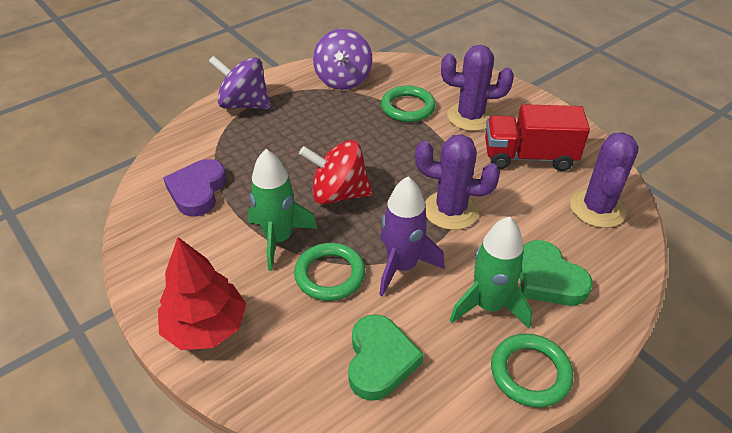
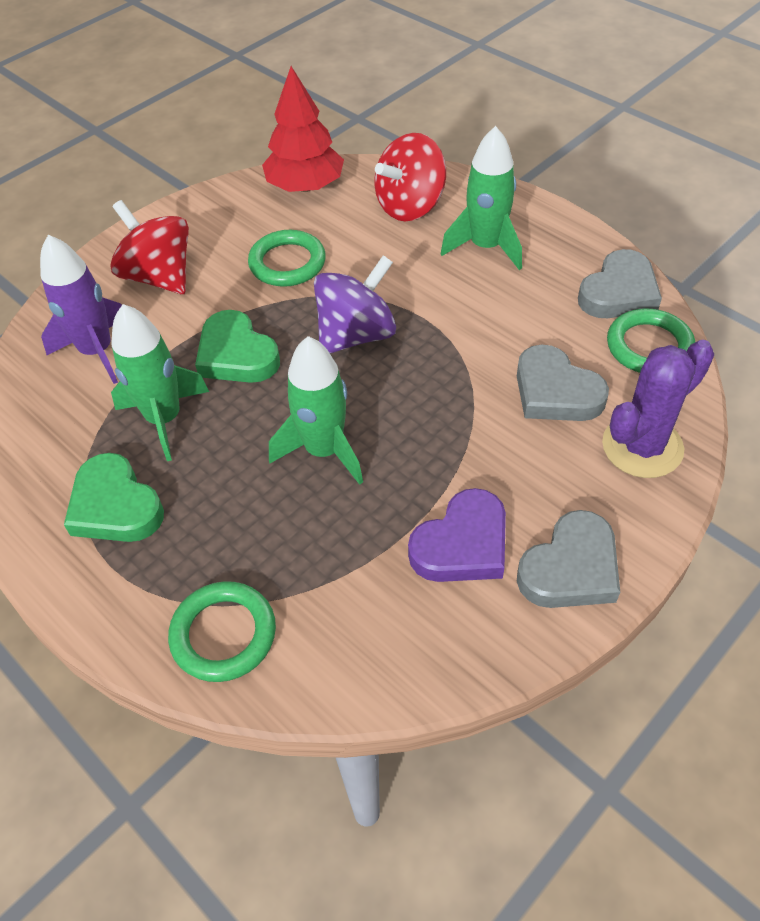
green rocket: 2 -> 3
grey heart: 0 -> 3
purple cactus: 3 -> 1
purple spinning top: 2 -> 1
red spinning top: 1 -> 2
red truck: 1 -> 0

